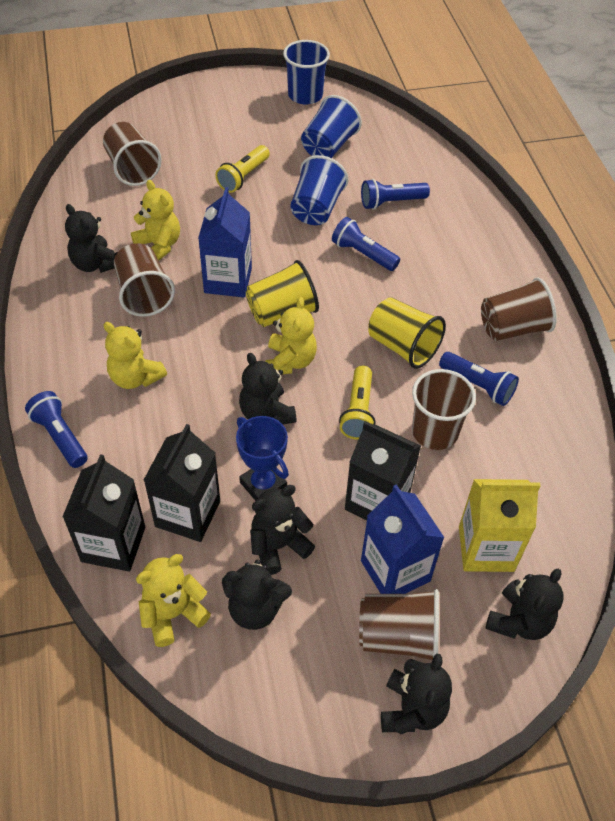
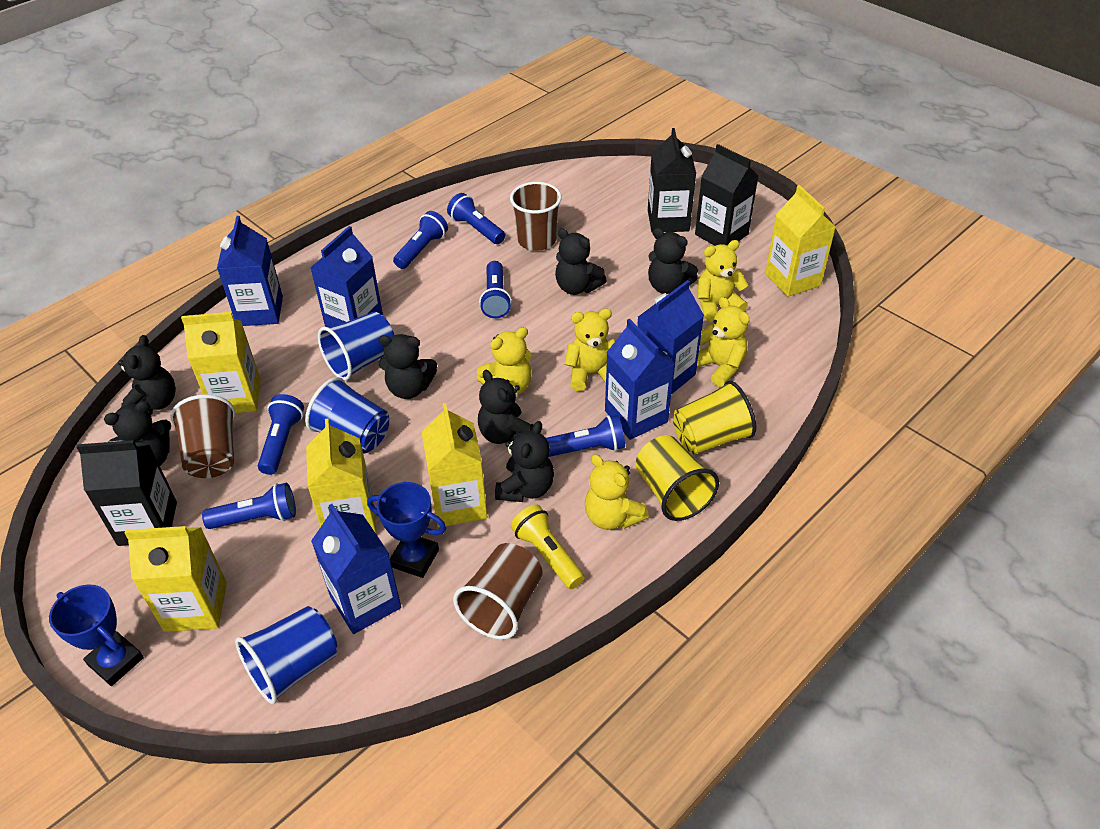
black teddy bear: 6 -> 7
blue carton: 2 -> 5
blue flashlight: 4 -> 6
blue trophy: 1 -> 2
brown cup: 5 -> 3
yellow carton: 1 -> 5
yellow flashlight: 2 -> 1
yellow teddy bear: 4 -> 5

